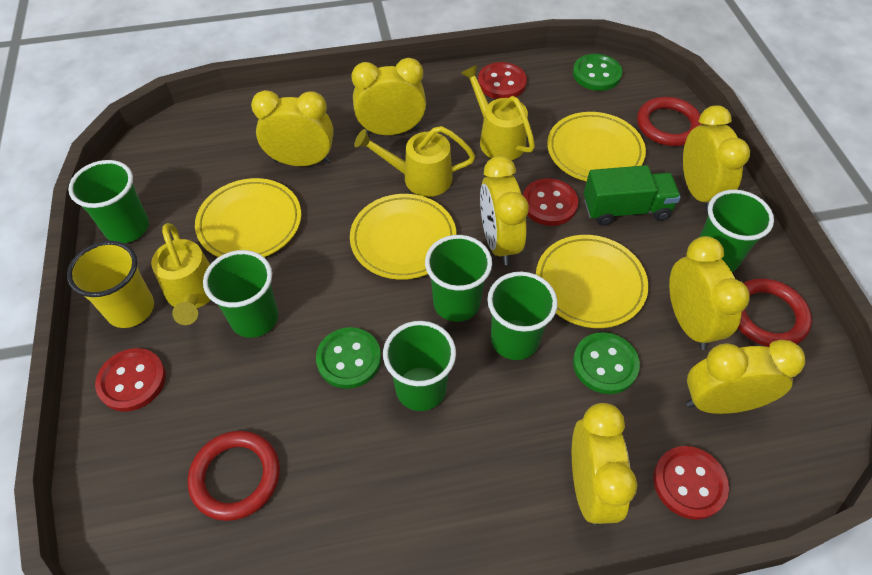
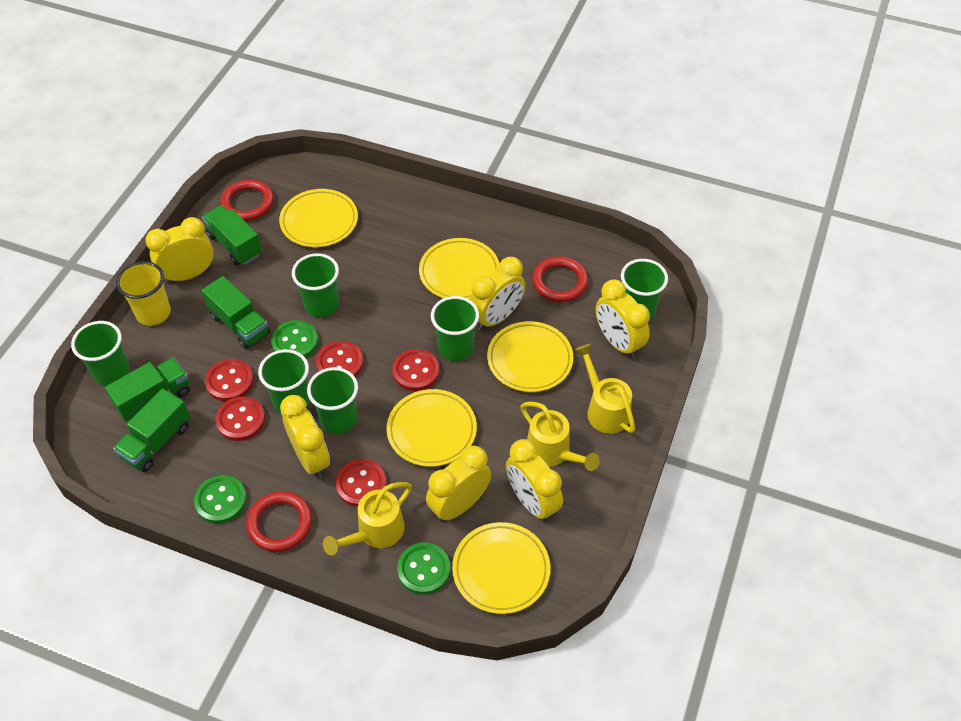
green truck: 1 -> 4
red button: 4 -> 5
yellow clock: 7 -> 6
yellow plate: 4 -> 5

